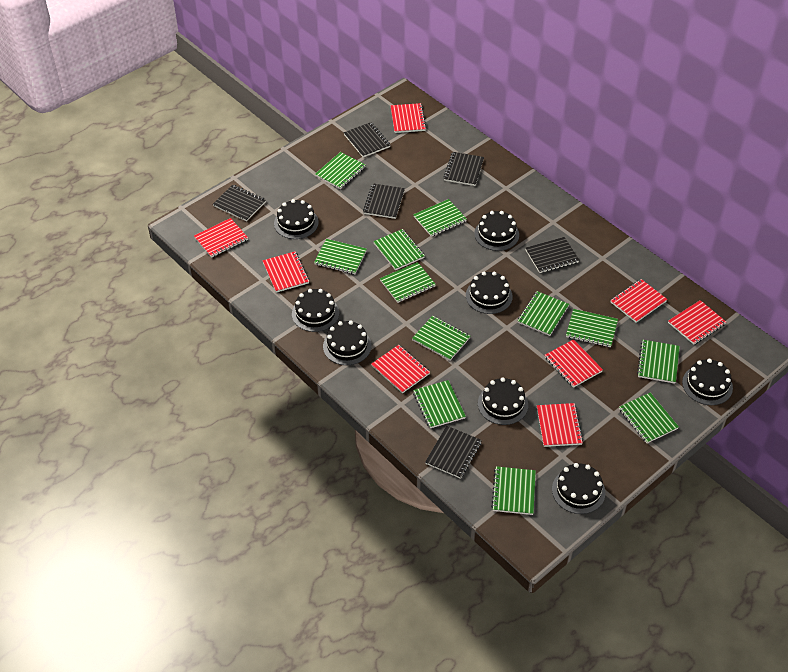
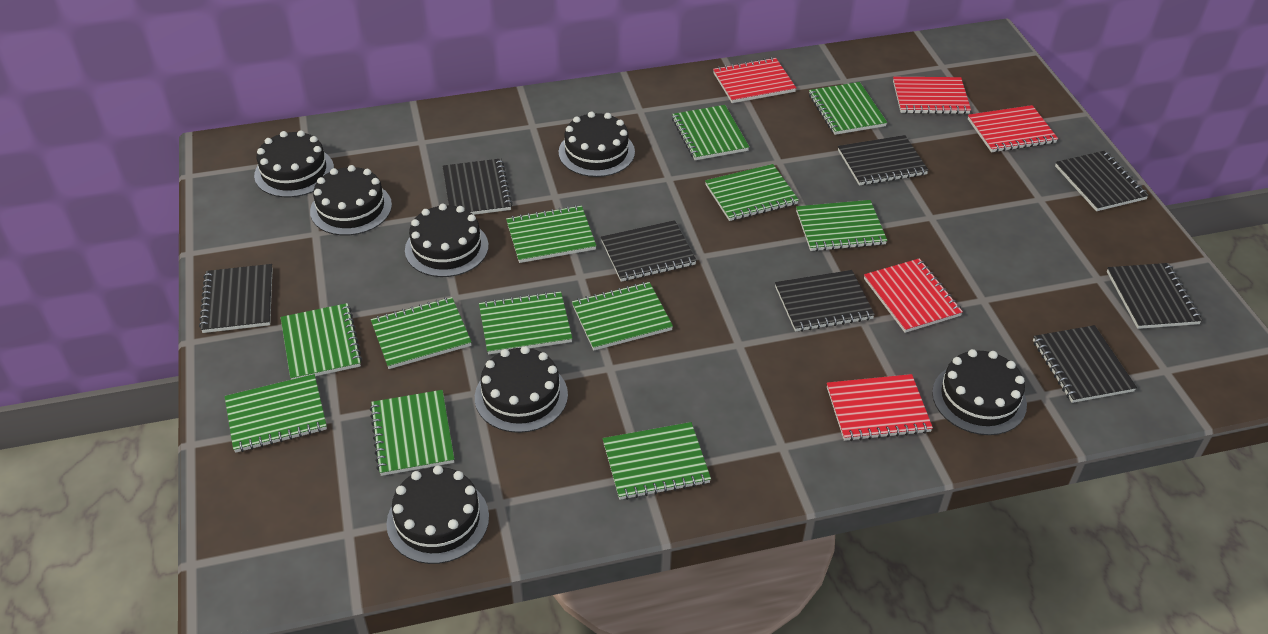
black cake: 8 -> 7
black notebook: 6 -> 8
red notebook: 8 -> 5

